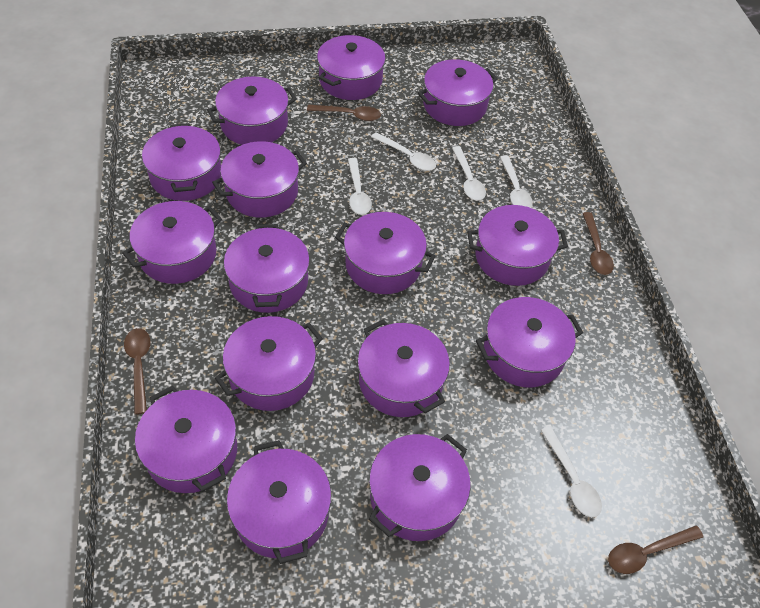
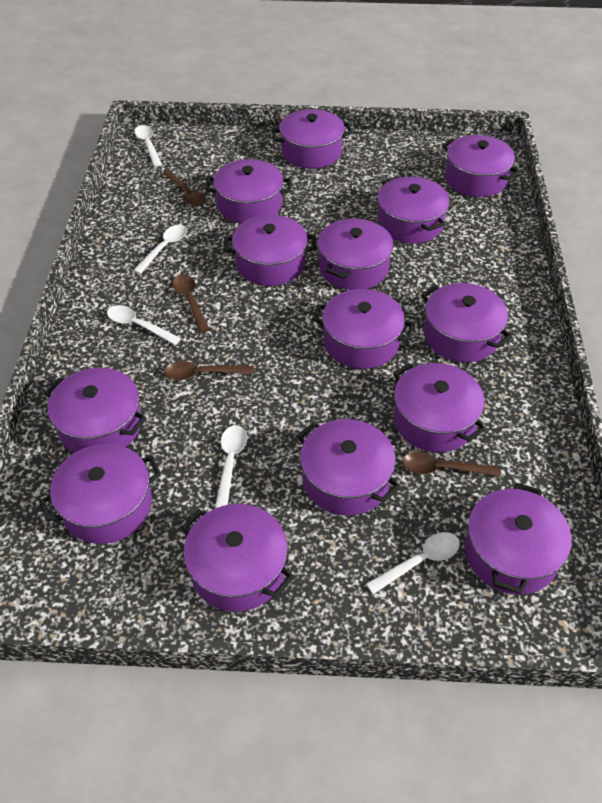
purple pot: 15 -> 14

